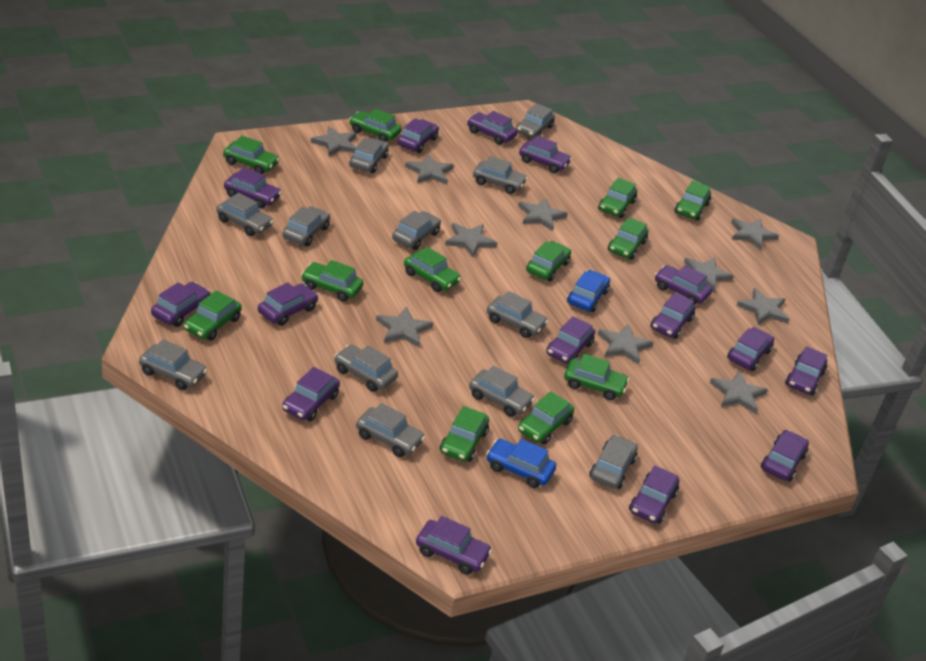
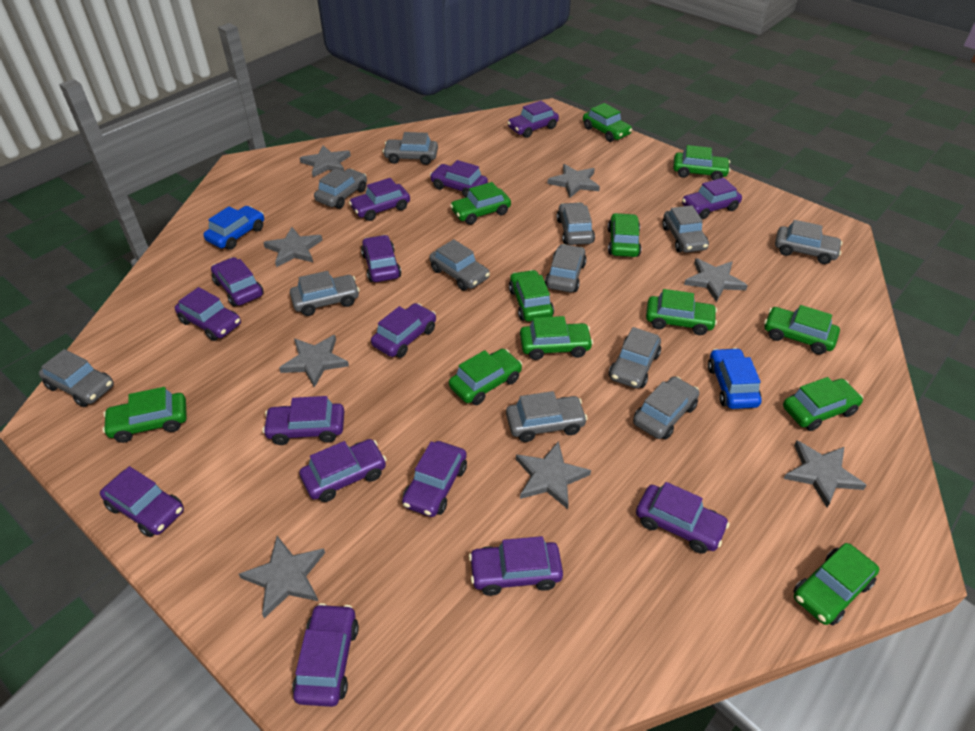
grey star: 10 -> 8

